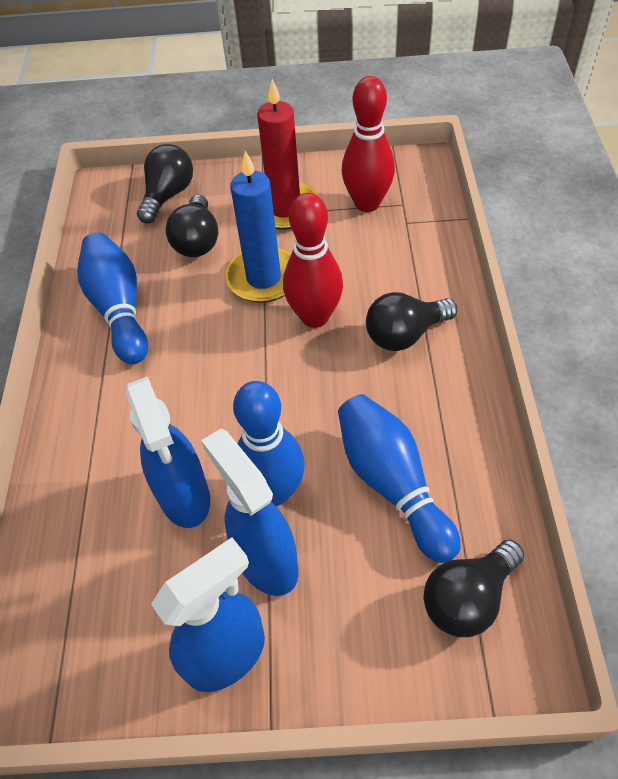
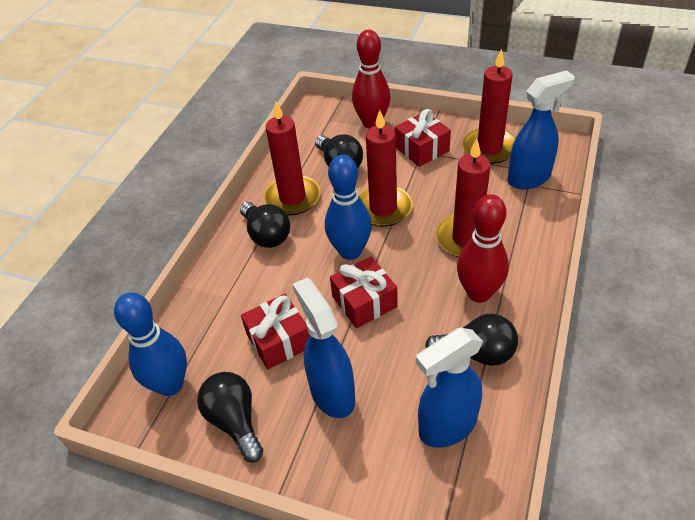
blue bowling pin: 3 -> 2
blue candle: 1 -> 0
red candle: 1 -> 4
red gift: 0 -> 3

